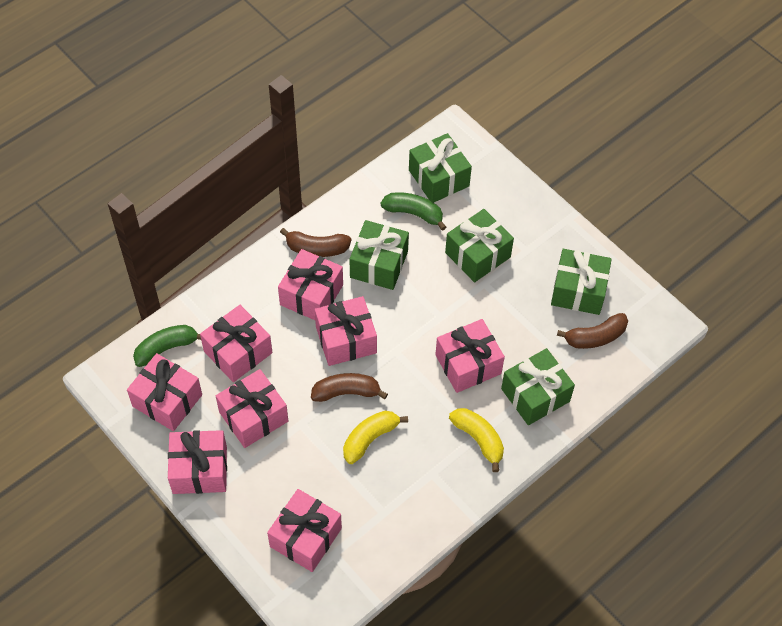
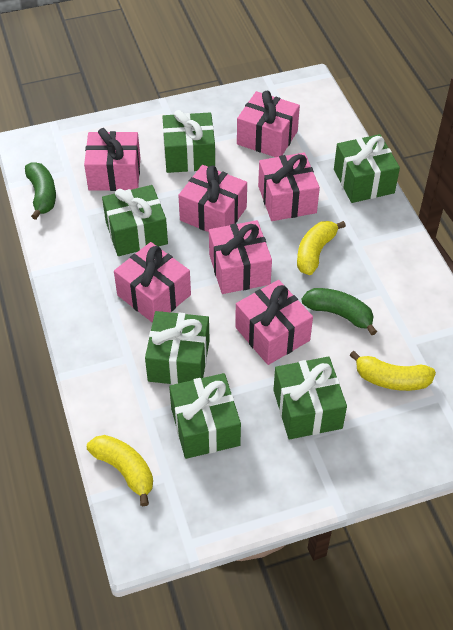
brown banana: 3 -> 0
green gift: 5 -> 6
pink gift: 8 -> 7
yellow banana: 2 -> 3

